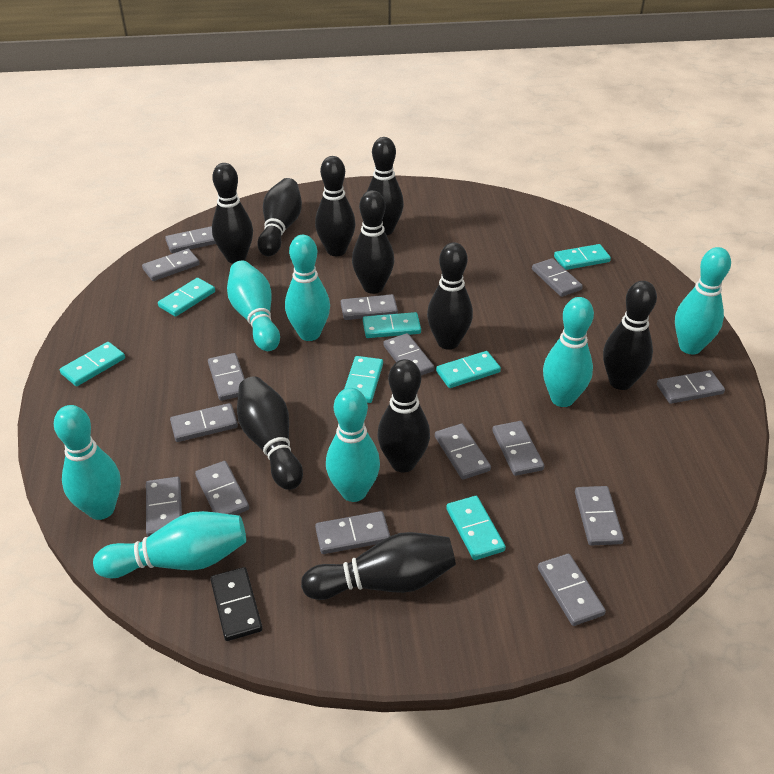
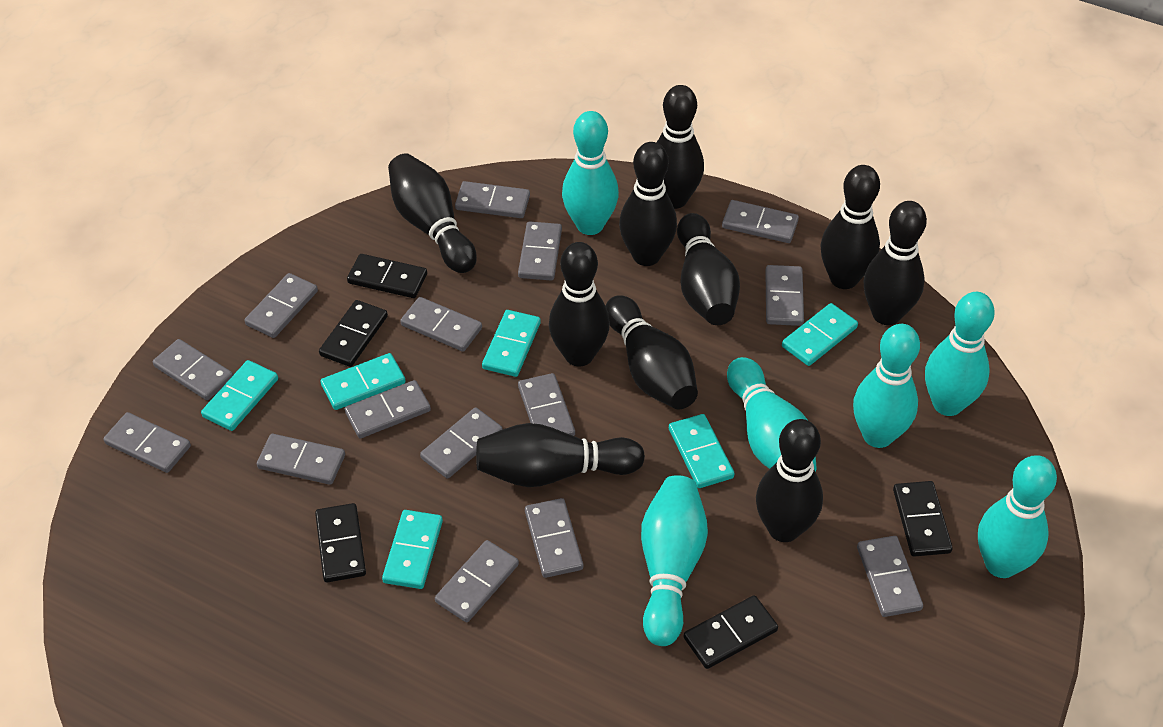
black domino: 1 -> 5
turquoise bowling pin: 7 -> 6
turquoise domino: 7 -> 6

